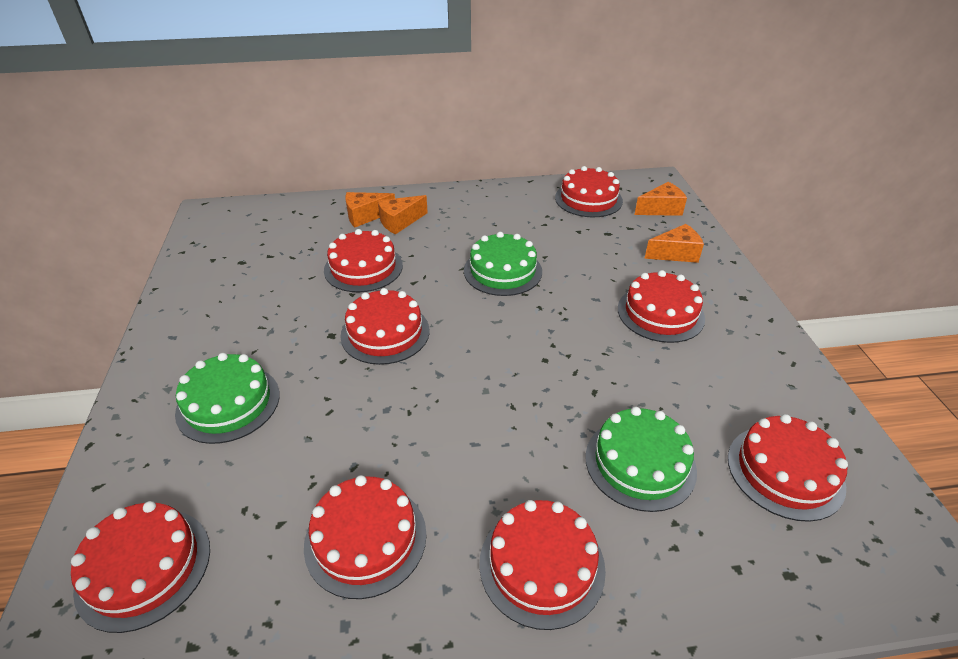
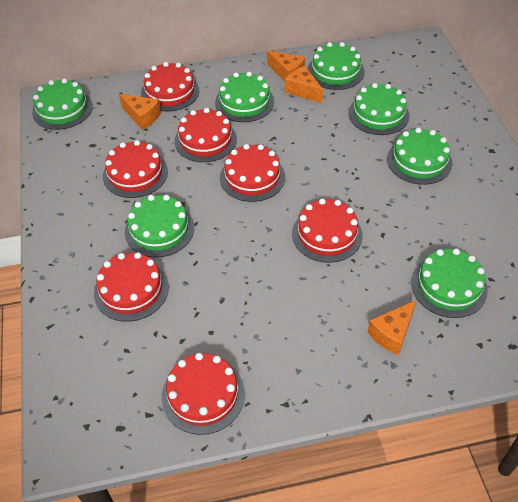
green cake: 3 -> 7
red cake: 8 -> 7

